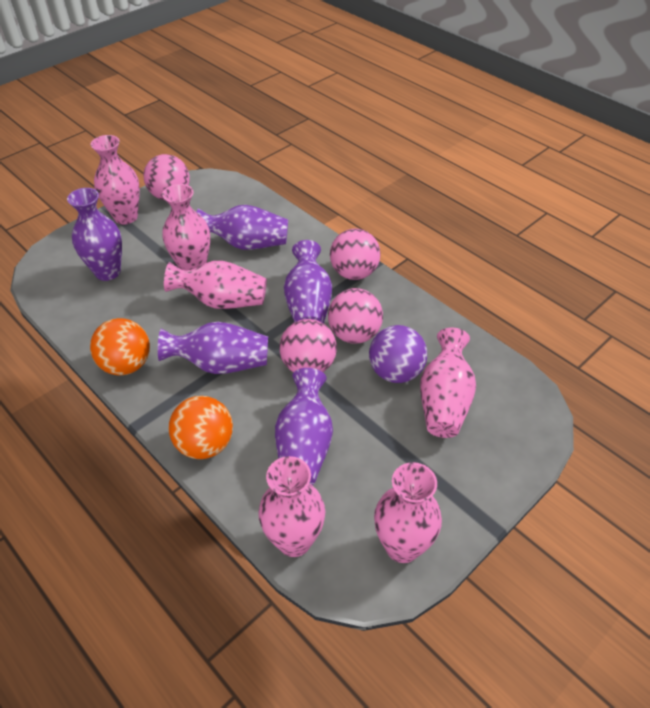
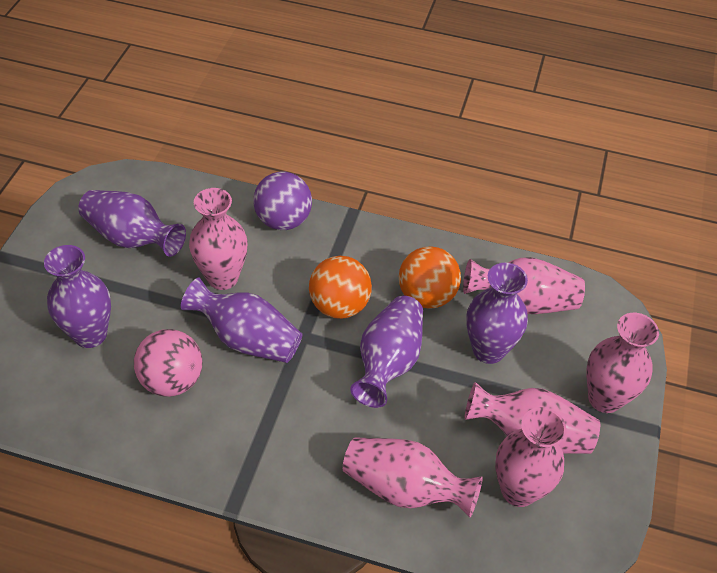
pink ball: 4 -> 1

